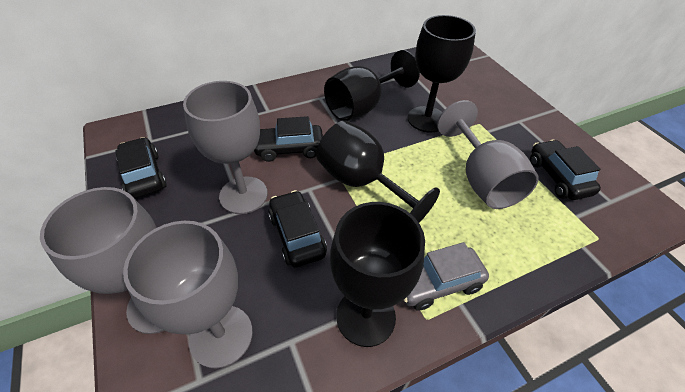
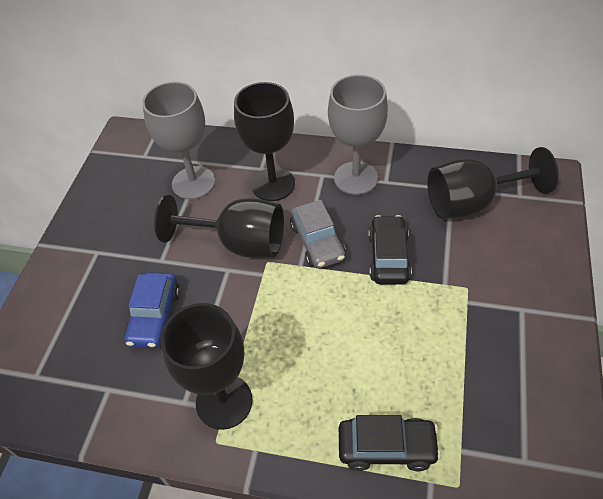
black car: 4 -> 2
blue car: 0 -> 1
grey goblet: 4 -> 2

